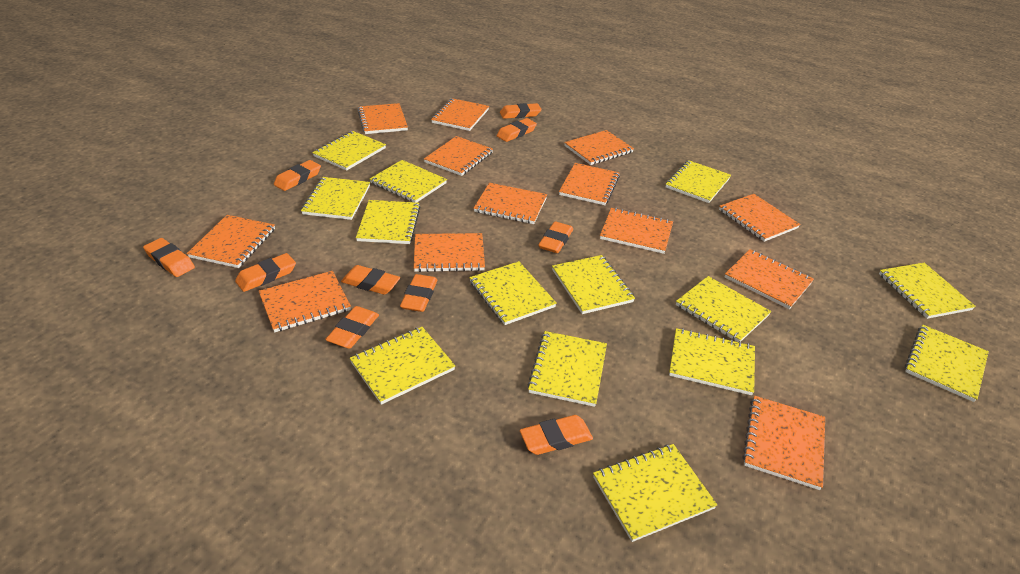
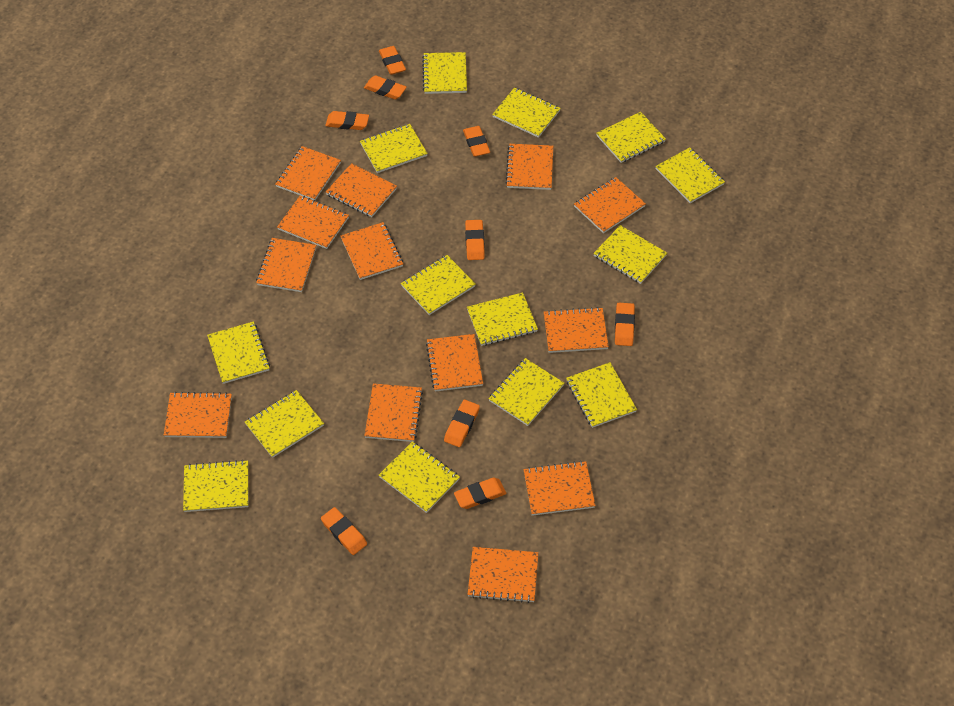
orange eraser: 10 -> 9

